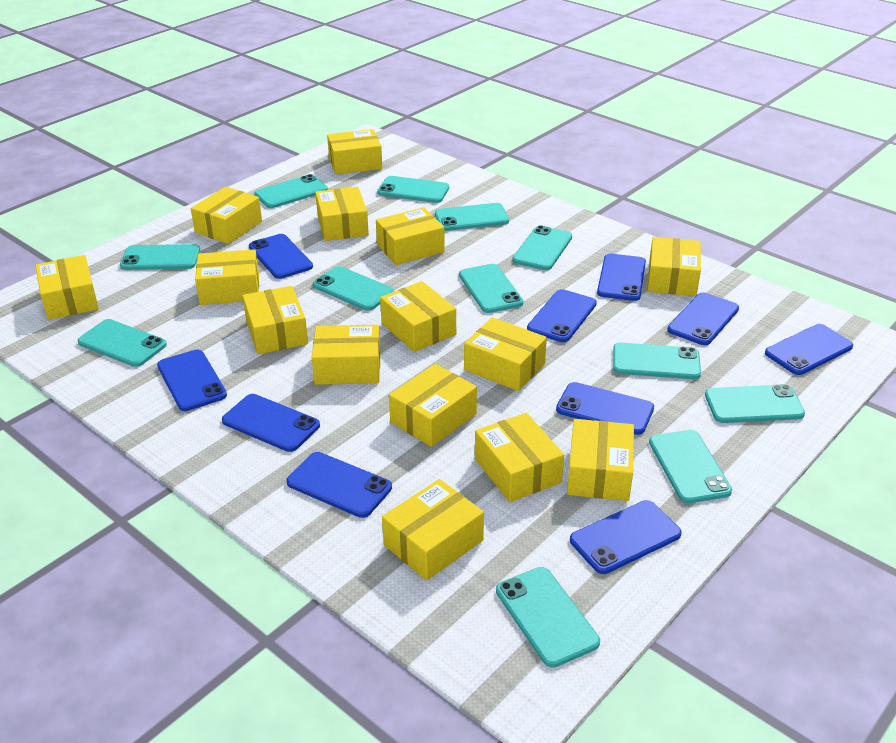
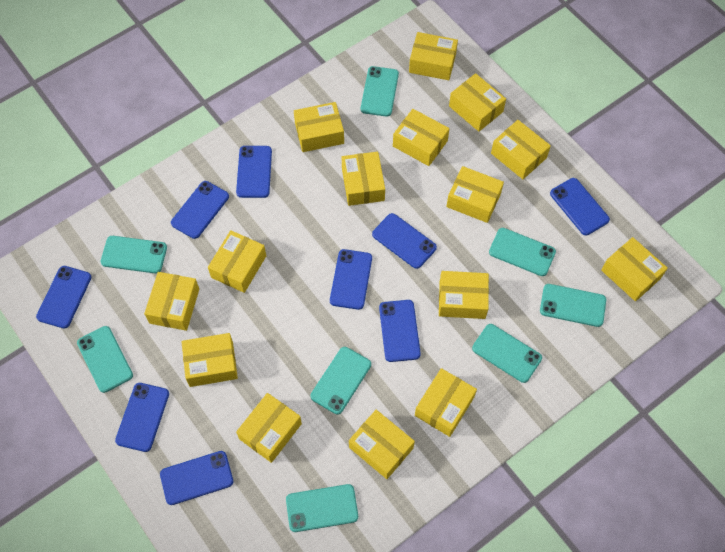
blue phone: 10 -> 9
turquoise phone: 12 -> 8

